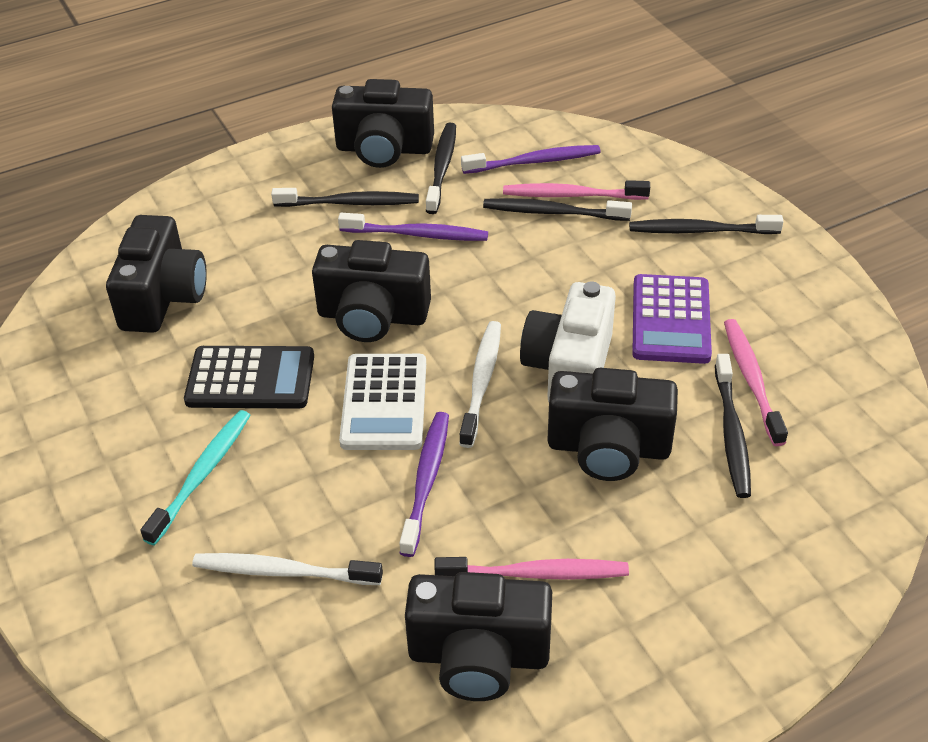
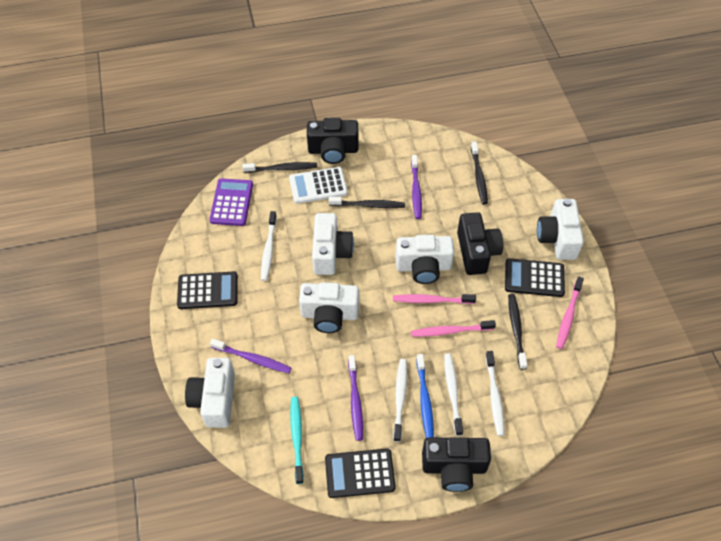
black calculator: 1 -> 3
black camera: 5 -> 3
black toothbrush: 5 -> 4
blue toothbrush: 0 -> 1
white camera: 1 -> 5
white toothbrush: 2 -> 4

